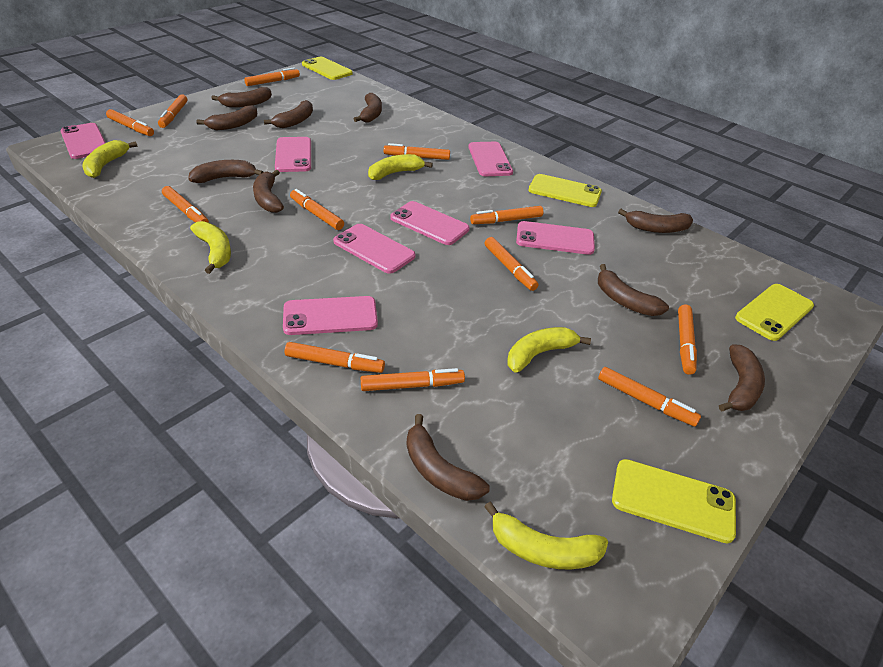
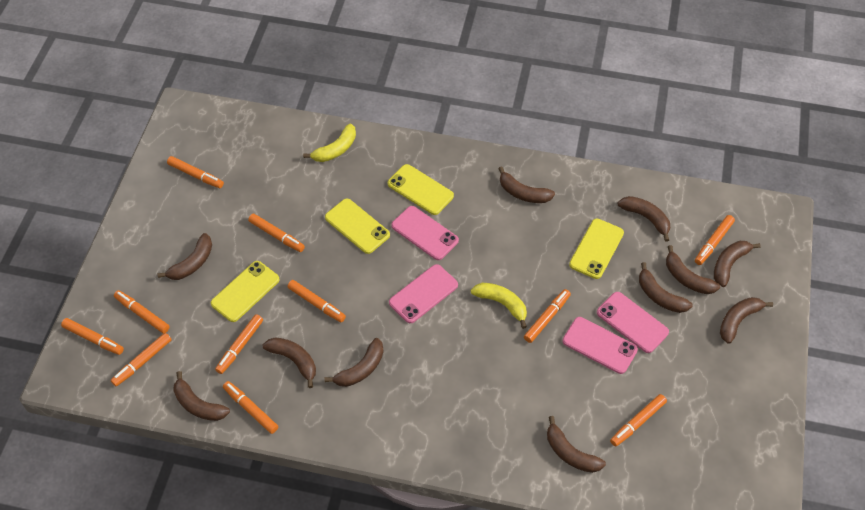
brown banana: 10 -> 11
orange marker: 12 -> 11
pink phone: 7 -> 4
yellow banana: 5 -> 2

